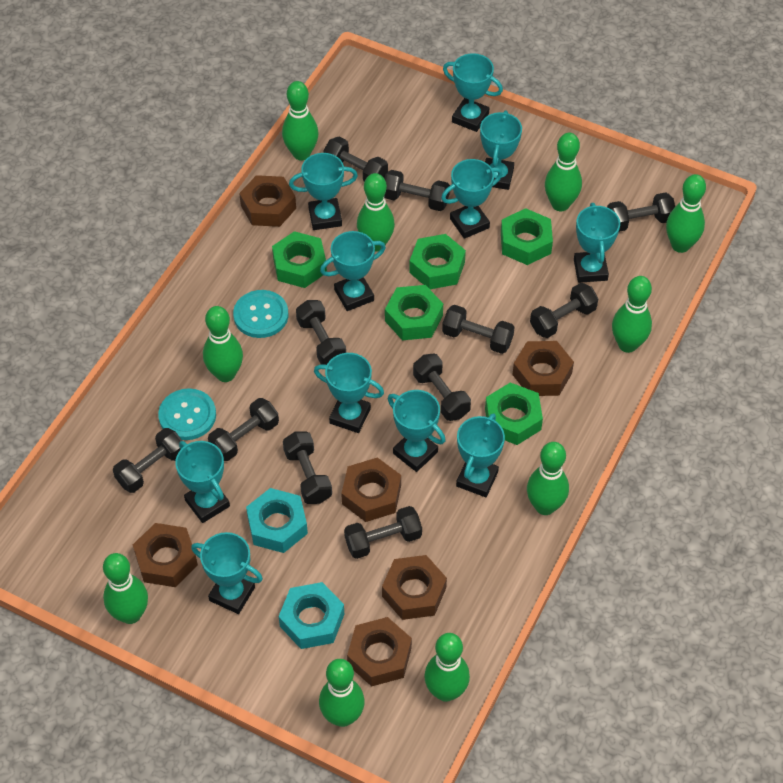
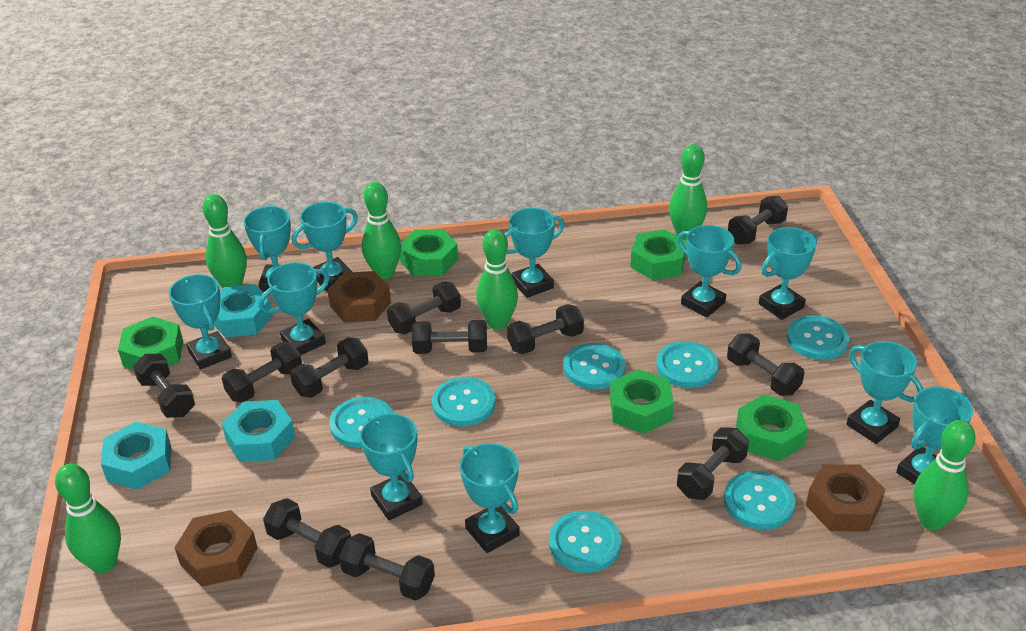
brown nut: 6 -> 3
green bowling pin: 10 -> 6
turquoise button: 2 -> 7
turquoise nut: 2 -> 3

